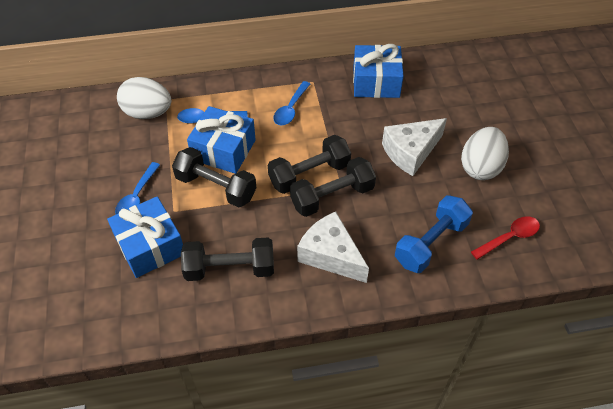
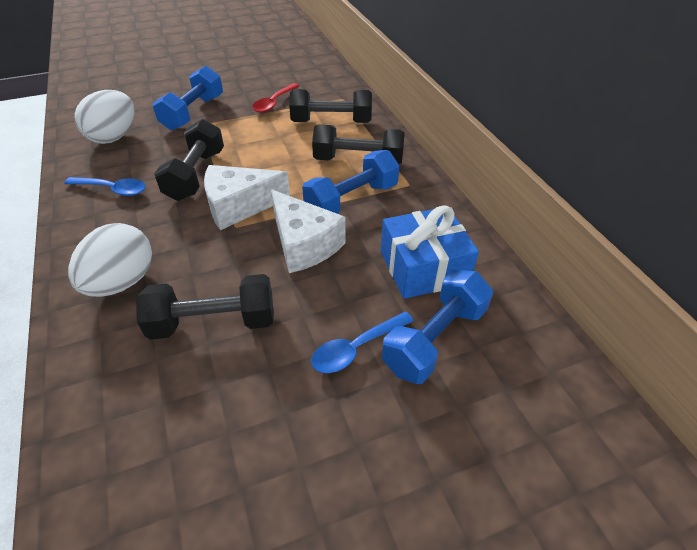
blue dumbbell: 1 -> 3
blue gift: 3 -> 1
blue spoon: 3 -> 2

